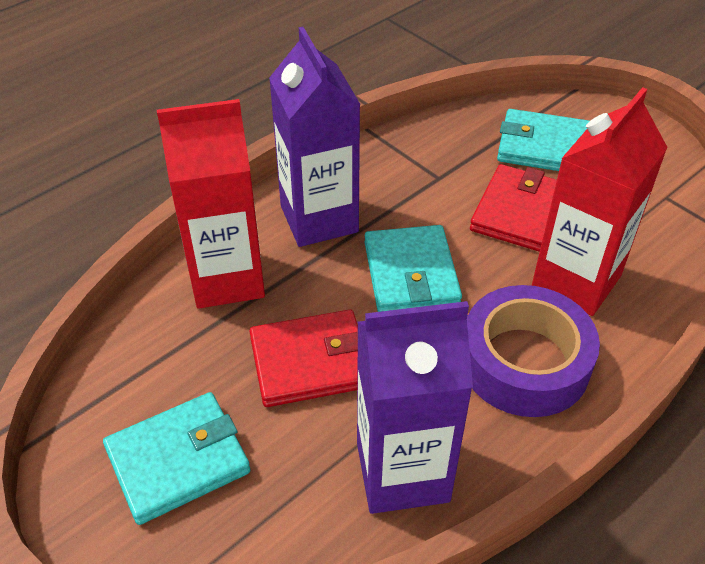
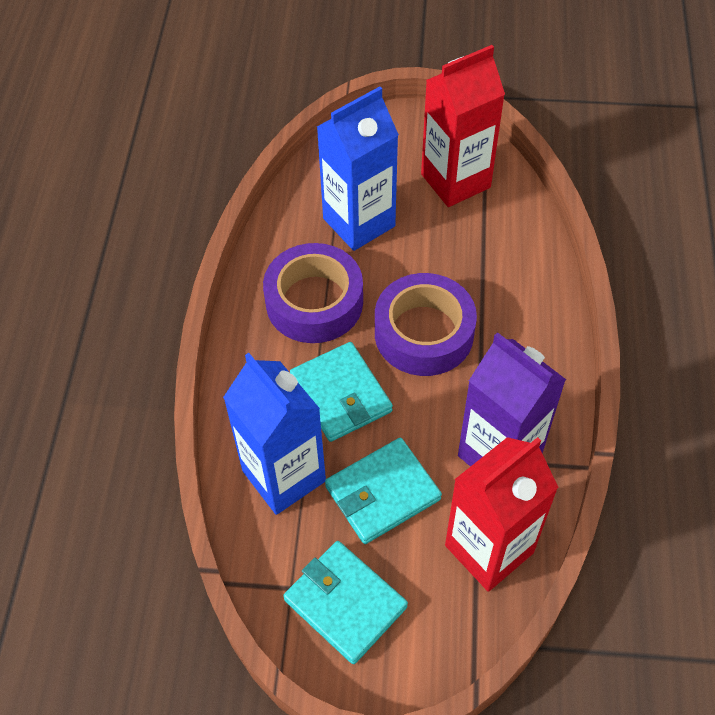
blue carton: 0 -> 2
purple carton: 2 -> 1
purple tape: 1 -> 2
red wallet: 2 -> 0

